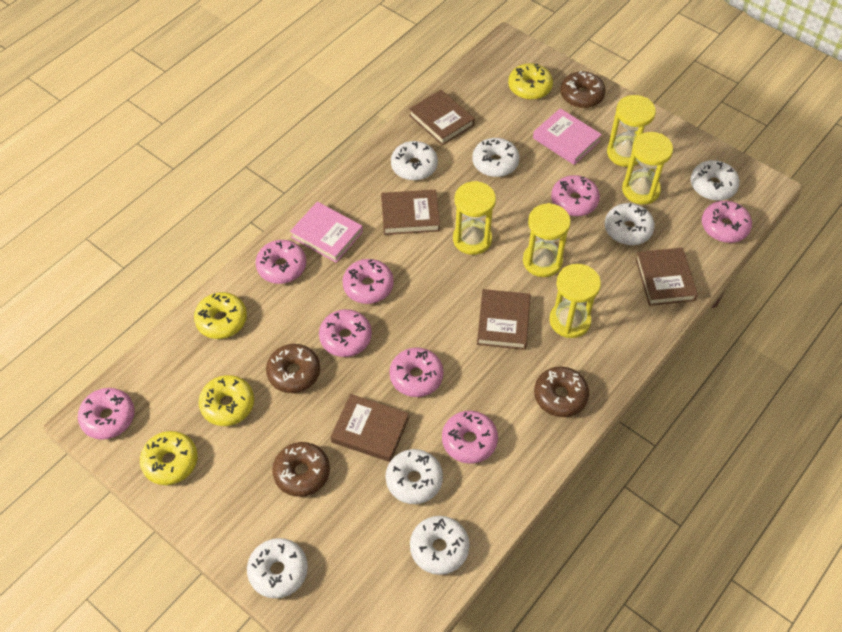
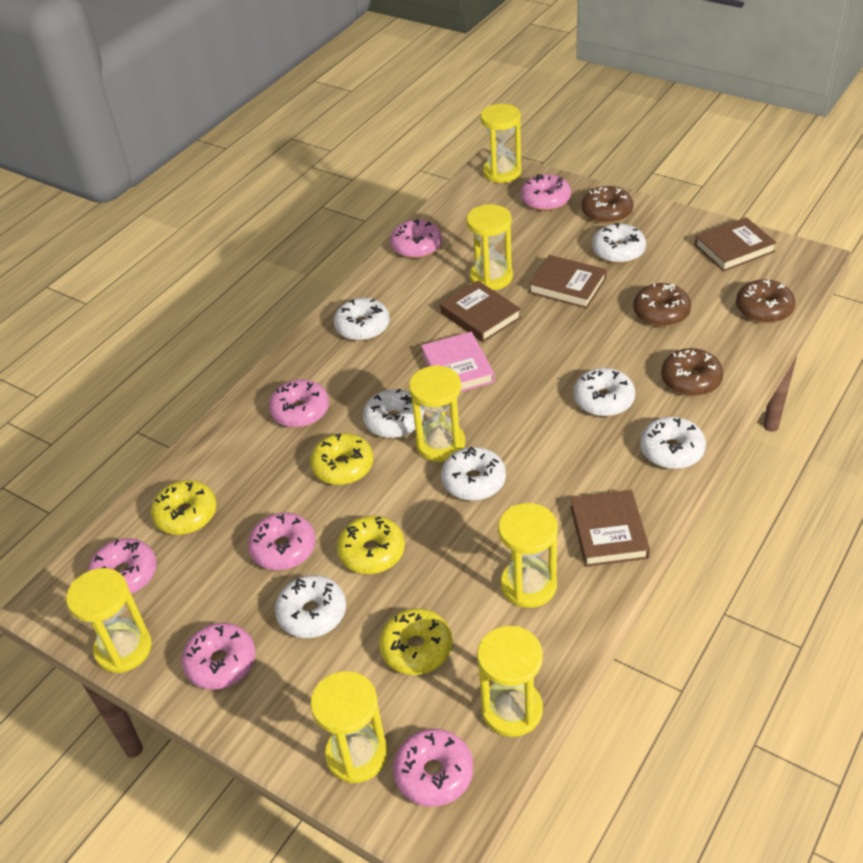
brown book: 5 -> 4
pink book: 2 -> 1
pink donut: 8 -> 7
yellow hourglass: 5 -> 7

